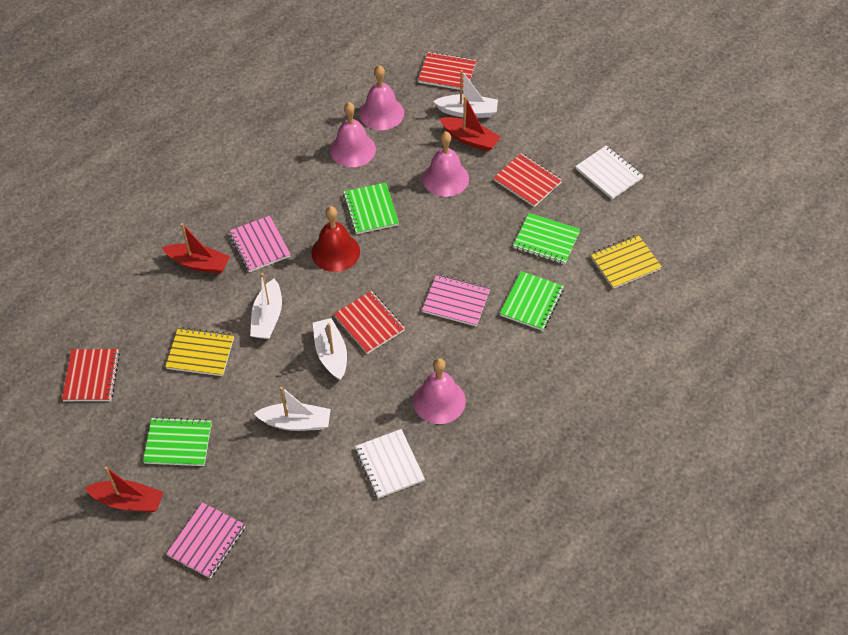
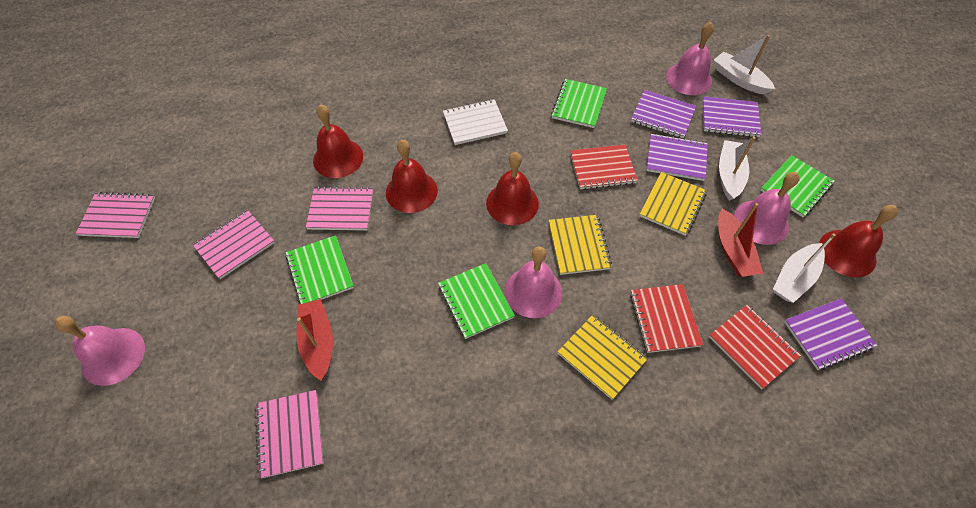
pink notebook: 3 -> 4
purple notebook: 0 -> 4
red bell: 1 -> 4
red boat: 3 -> 2
red notebook: 4 -> 3
white boat: 4 -> 3
white notebook: 2 -> 1
yellow notebook: 2 -> 3

